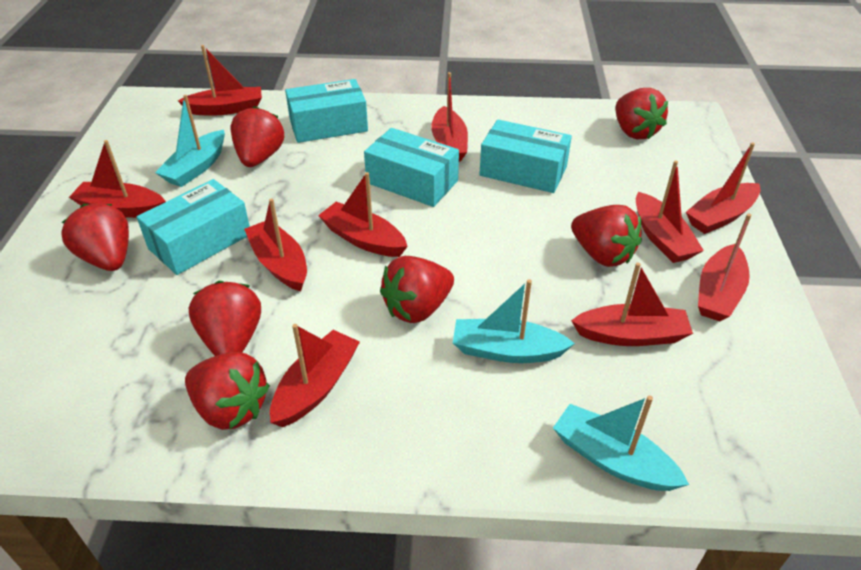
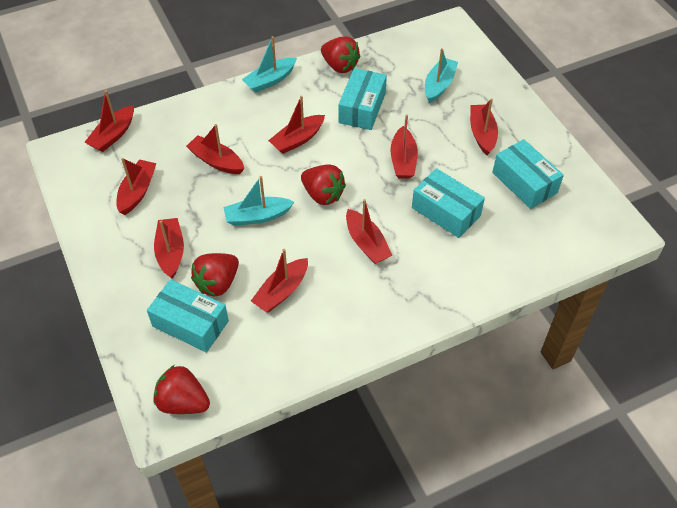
red boat: 10 -> 9
red strawberry: 7 -> 4

